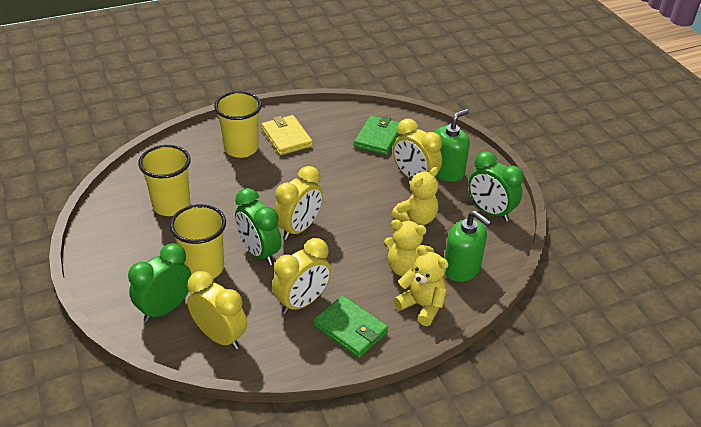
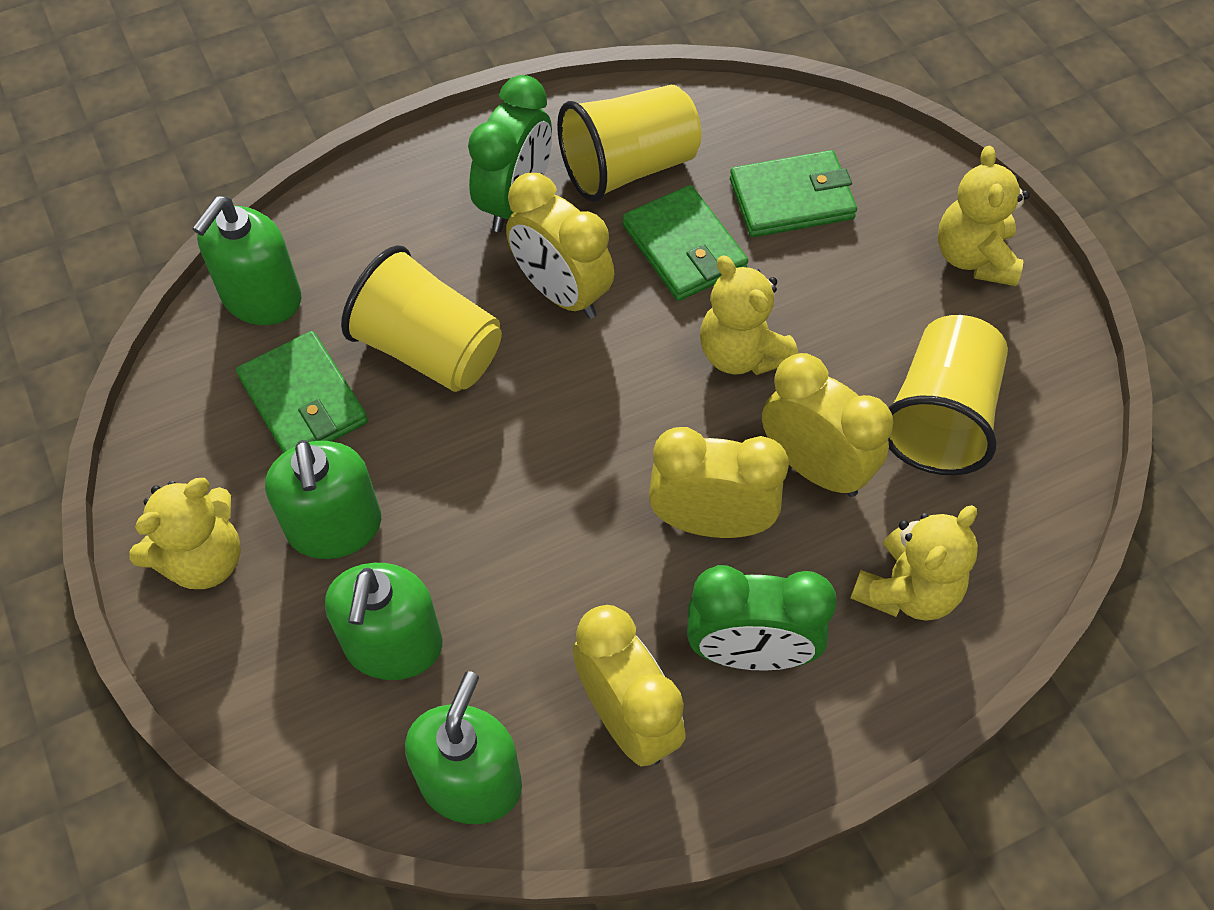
green clock: 3 -> 2
green soap dispenser: 2 -> 4
green wallet: 2 -> 3
yellow teddy bear: 3 -> 4
yellow wallet: 1 -> 0

